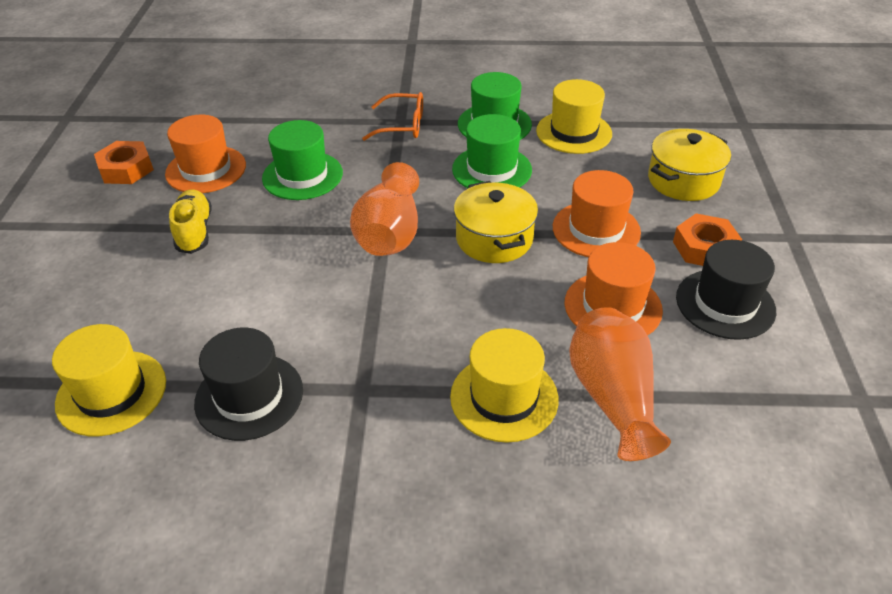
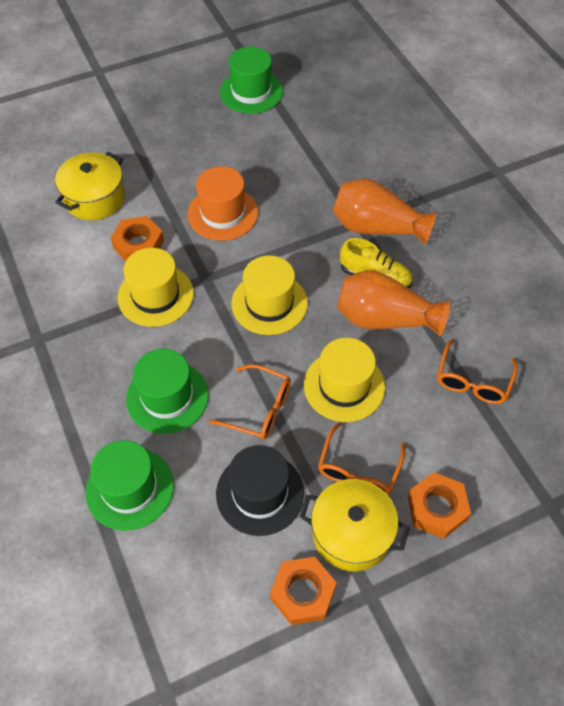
black hat: 2 -> 1
orange glasses: 1 -> 3
orange hat: 3 -> 1
orange nut: 2 -> 3

